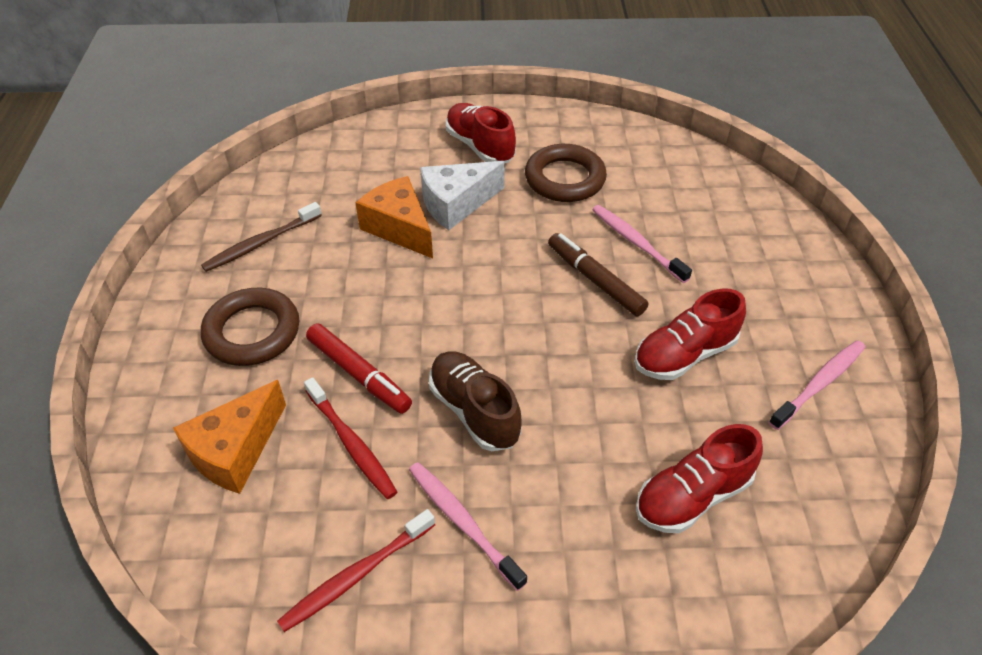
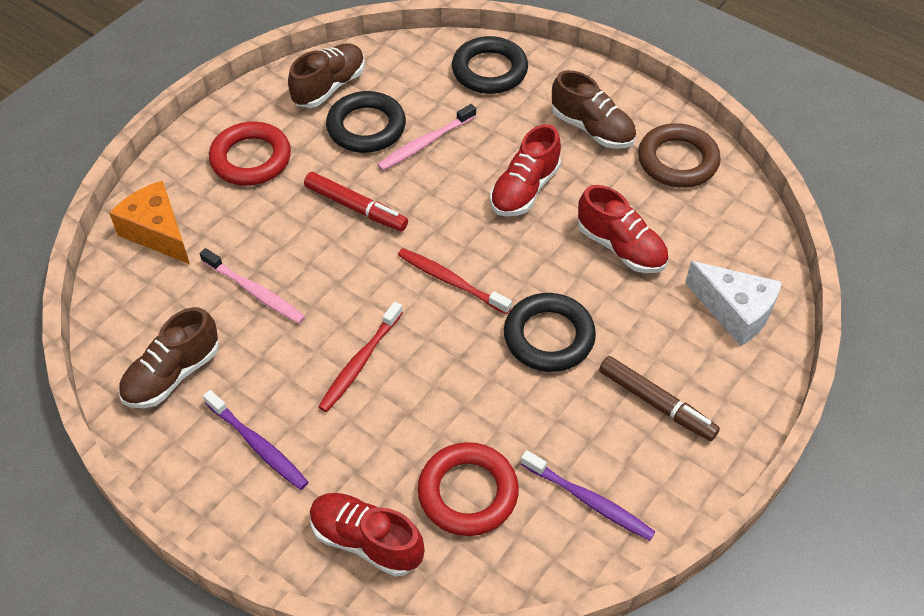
black ring: 0 -> 3
brown ring: 2 -> 1
brown shoe: 1 -> 3
brown toothbrush: 1 -> 0
orange cheese: 2 -> 1
pink toothbrush: 3 -> 2
purple toothbrush: 0 -> 2
red ring: 0 -> 2

